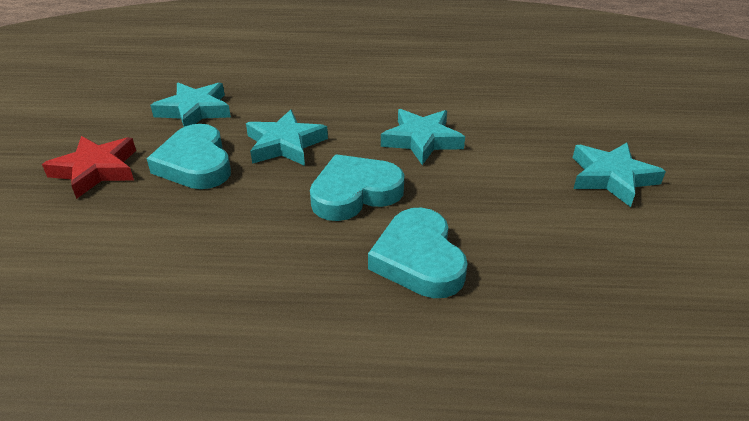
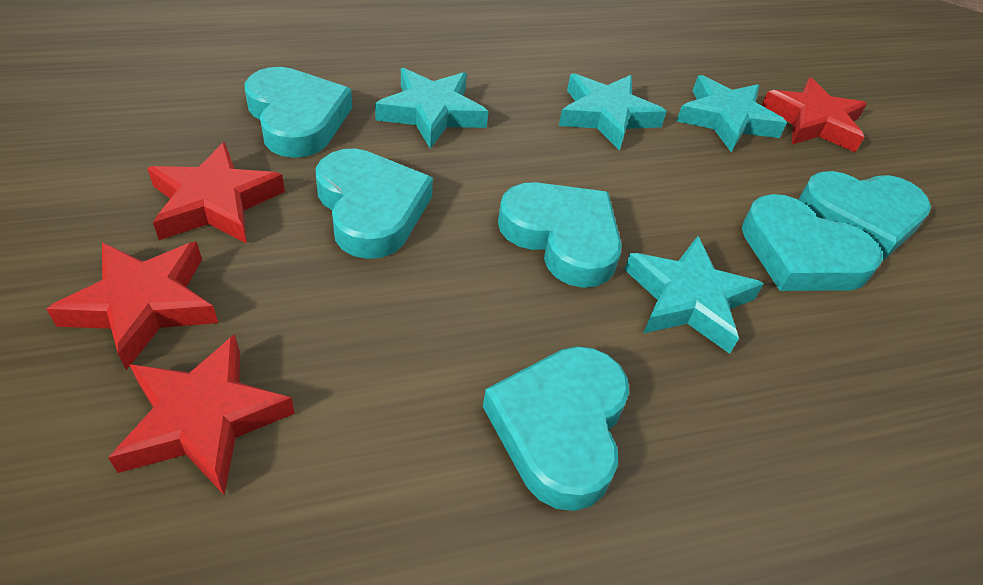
red star: 1 -> 4
turquoise heart: 3 -> 6

